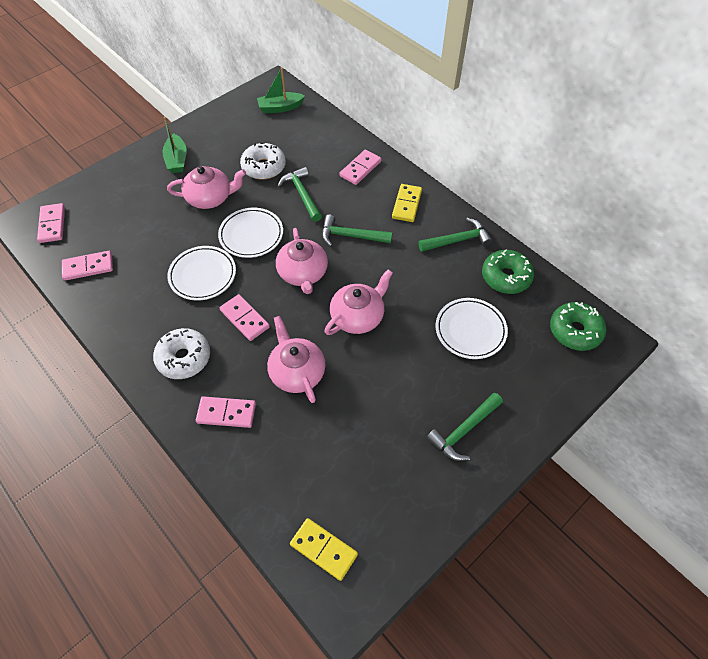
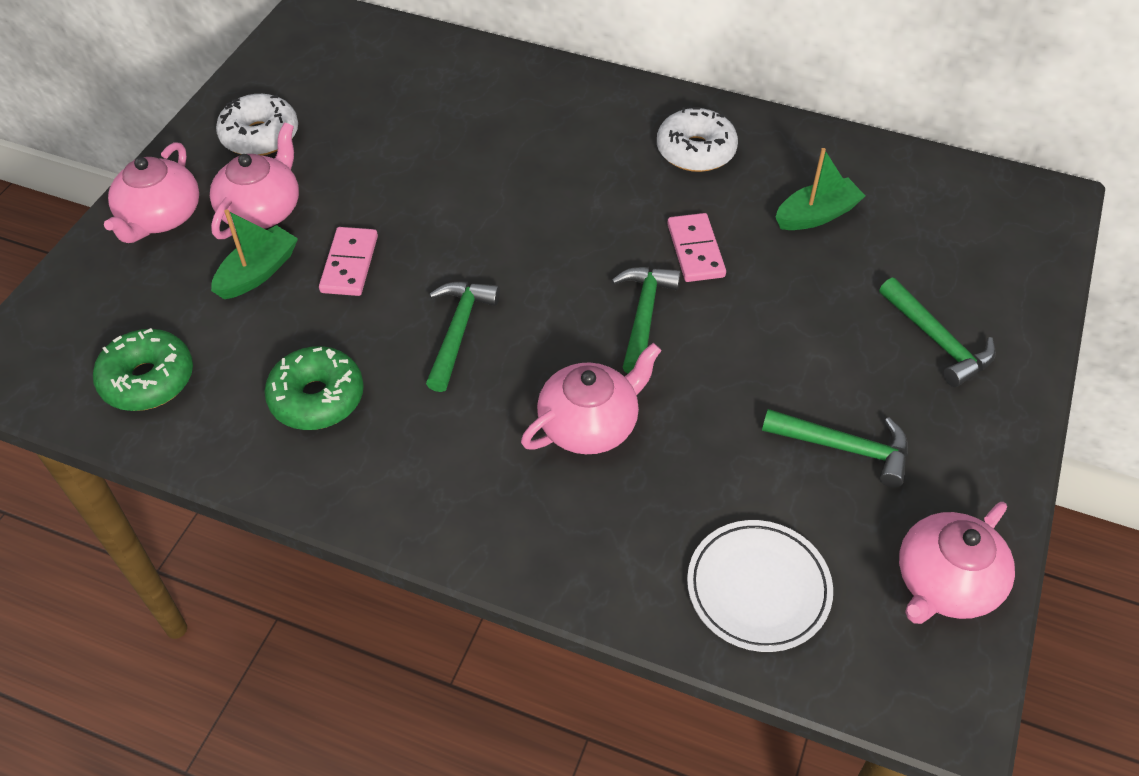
pink domino: 5 -> 2
white plate: 3 -> 1
yellow domino: 2 -> 0

